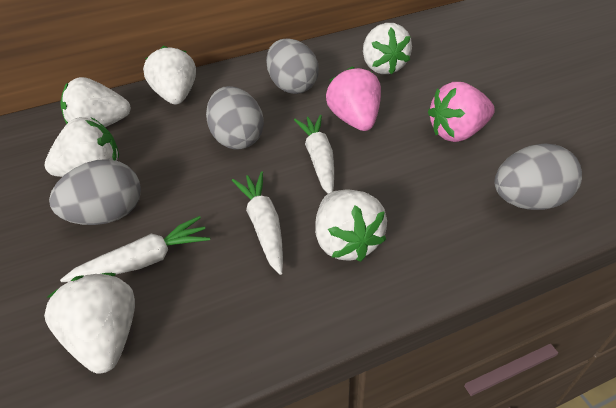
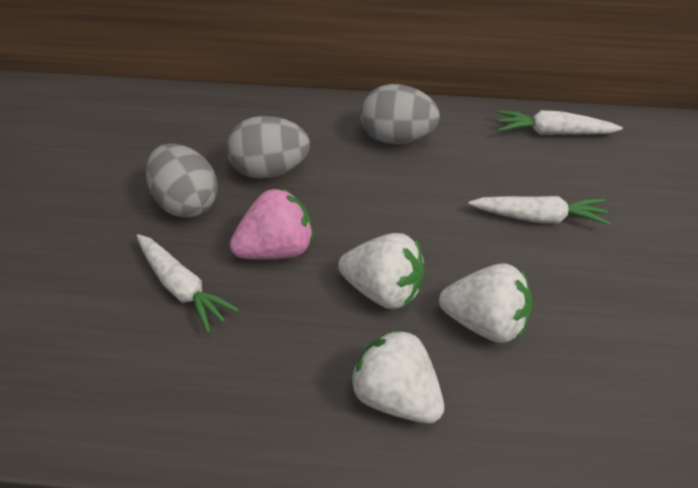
grey egg: 4 -> 3
pink strawberry: 2 -> 1
white strawberry: 6 -> 3

